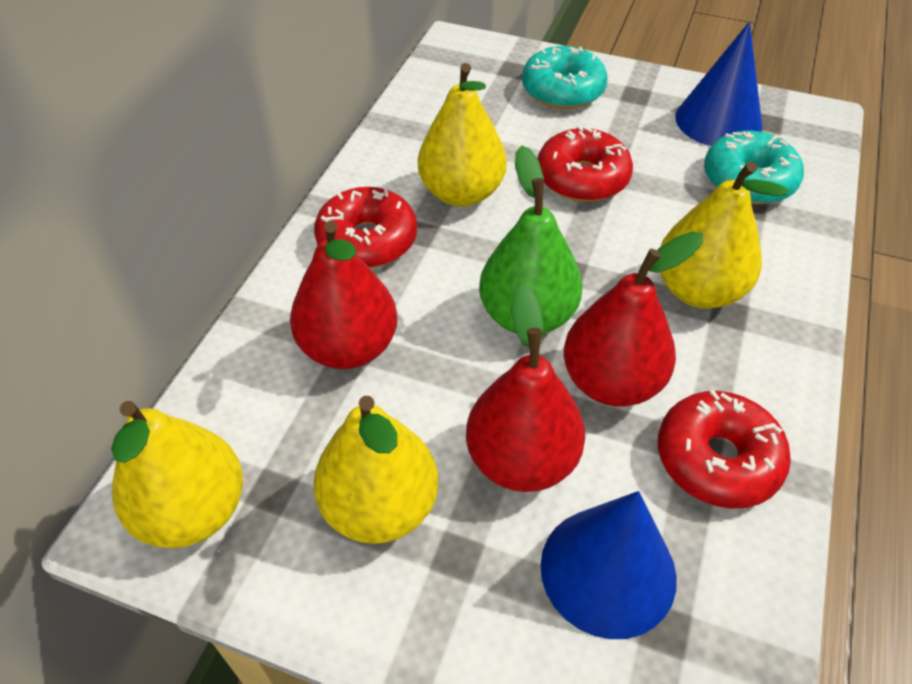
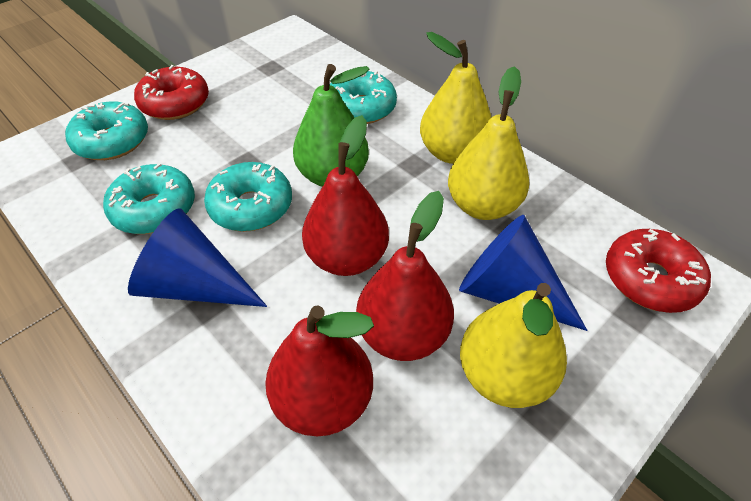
red donut: 3 -> 2
turquoise donut: 2 -> 4
yellow pear: 4 -> 3

